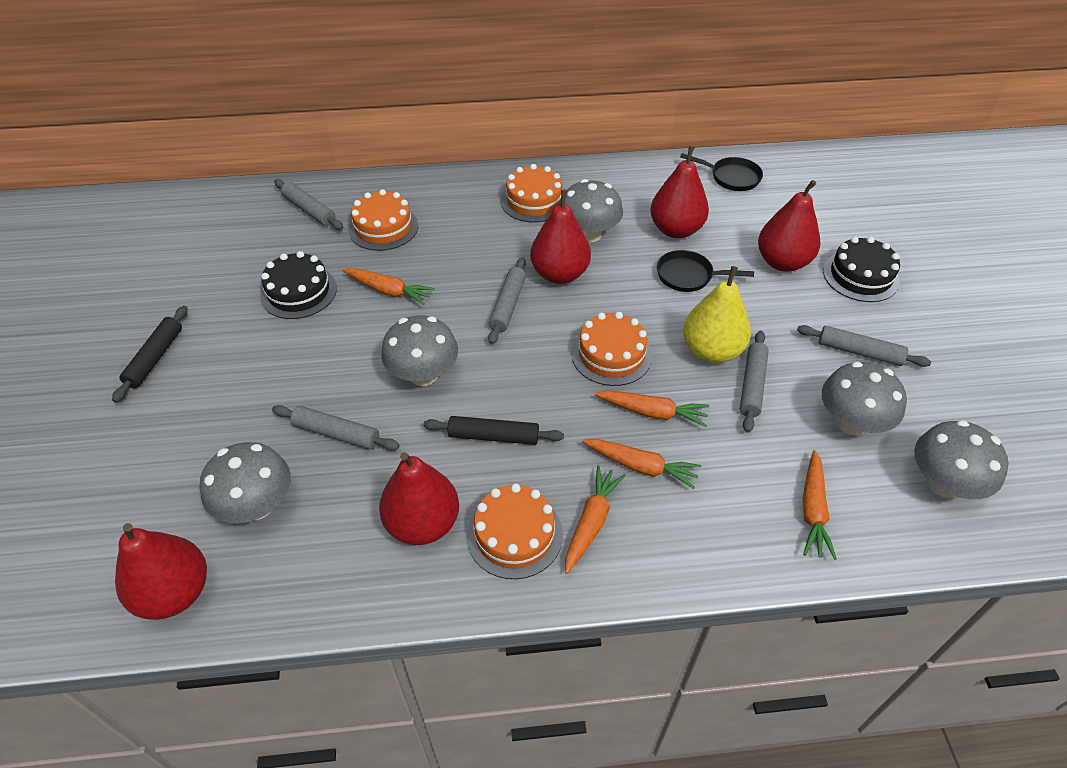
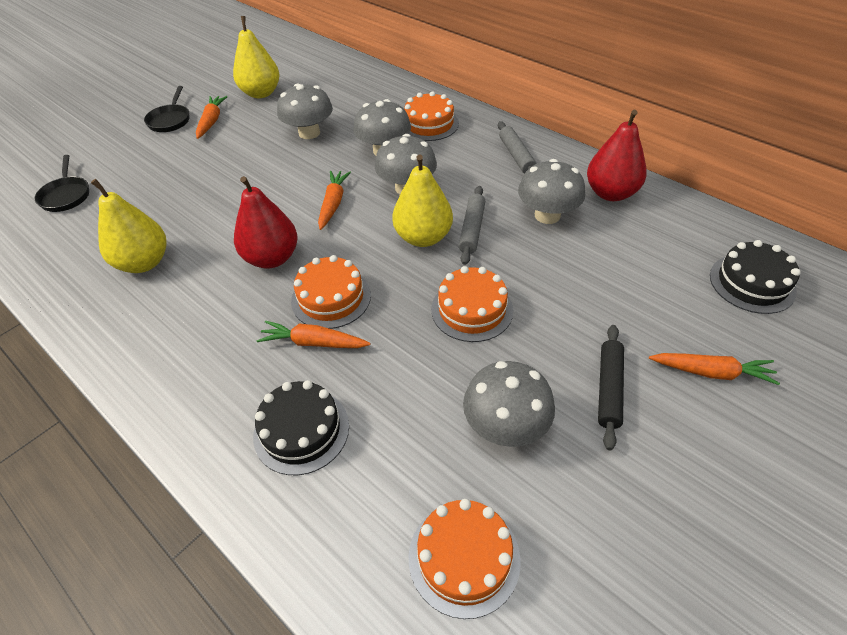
black rolling pin: 2 -> 1
grey rolling pin: 5 -> 2
orange carrot: 5 -> 4
red pear: 5 -> 2
yellow pear: 1 -> 3

